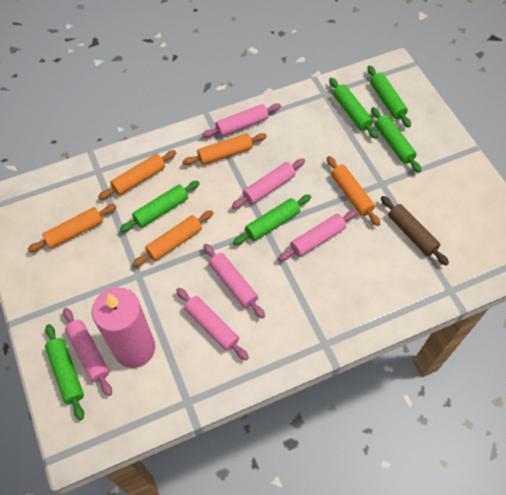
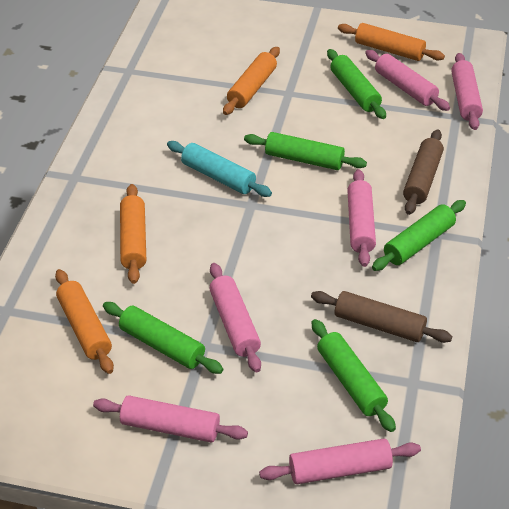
brown rolling pin: 1 -> 2
green rolling pin: 6 -> 5
orange rolling pin: 5 -> 4
pink candle: 1 -> 0
turquoise rolling pin: 0 -> 1

